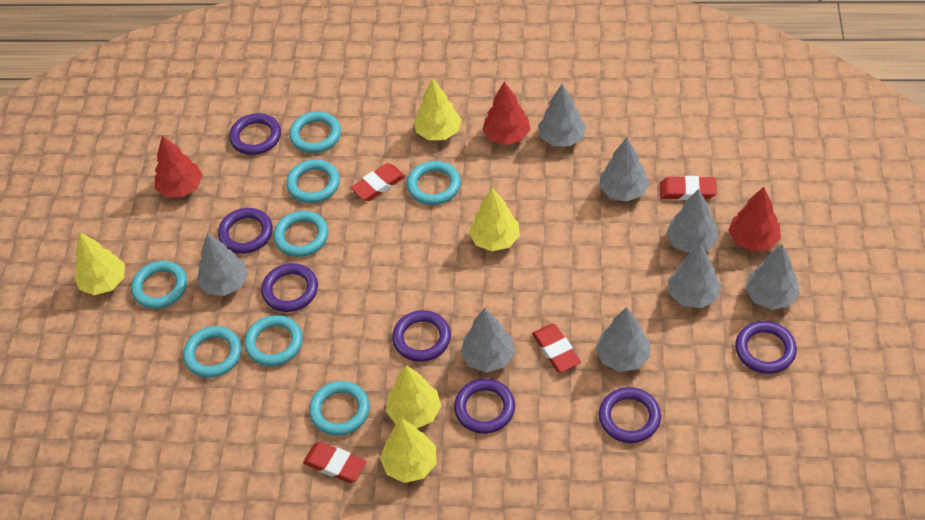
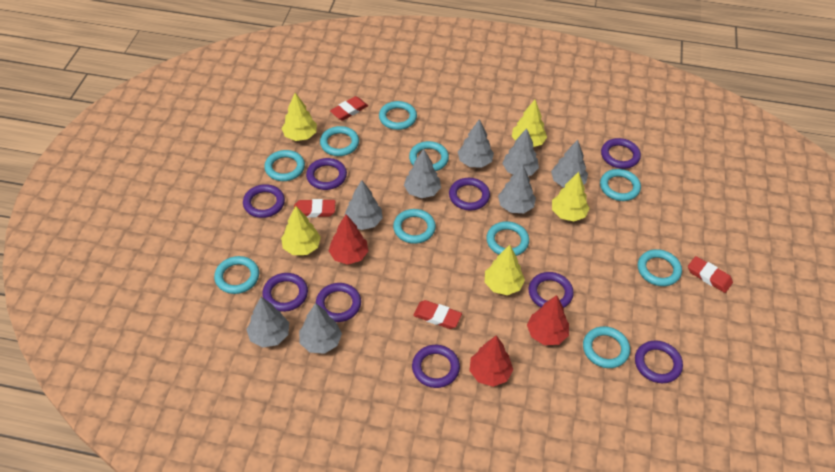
purple ring: 7 -> 9
turquoise ring: 8 -> 10

